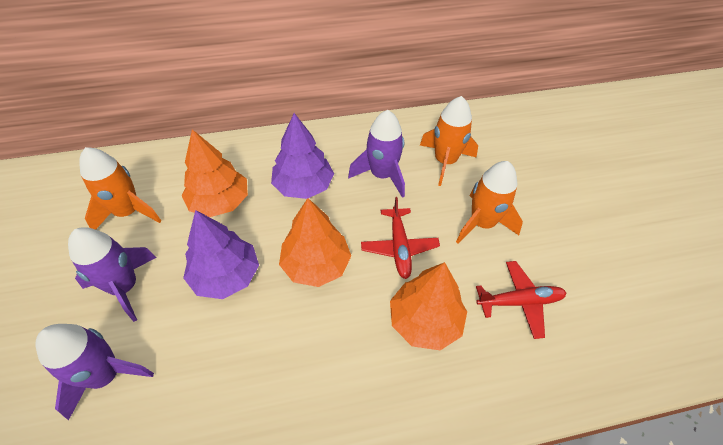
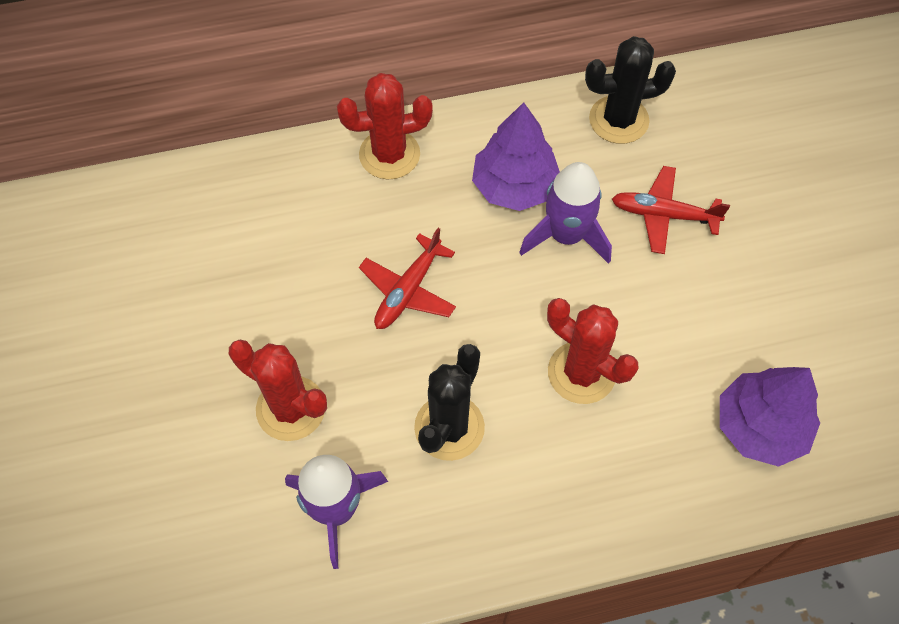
black cactus: 0 -> 2
orange rocket: 3 -> 0
orange tree: 3 -> 0
purple rocket: 3 -> 2
red cactus: 0 -> 3

